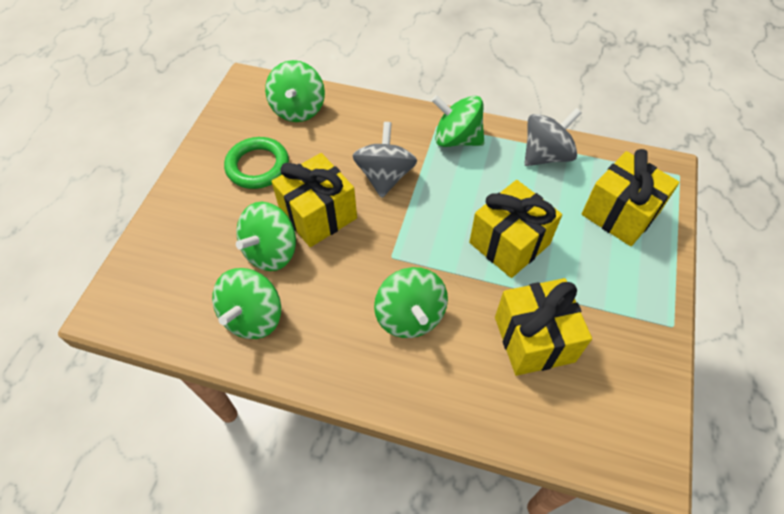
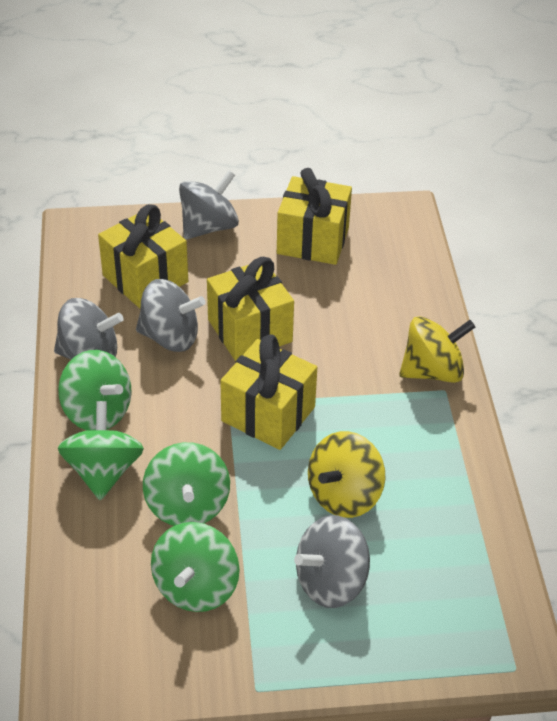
green ring: 1 -> 0
green spinning top: 5 -> 4
grey spinning top: 2 -> 4
yellow spinning top: 0 -> 2

